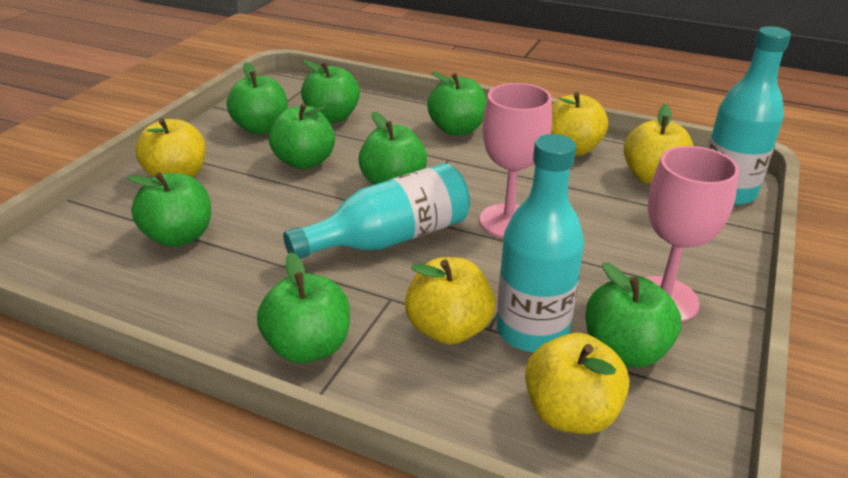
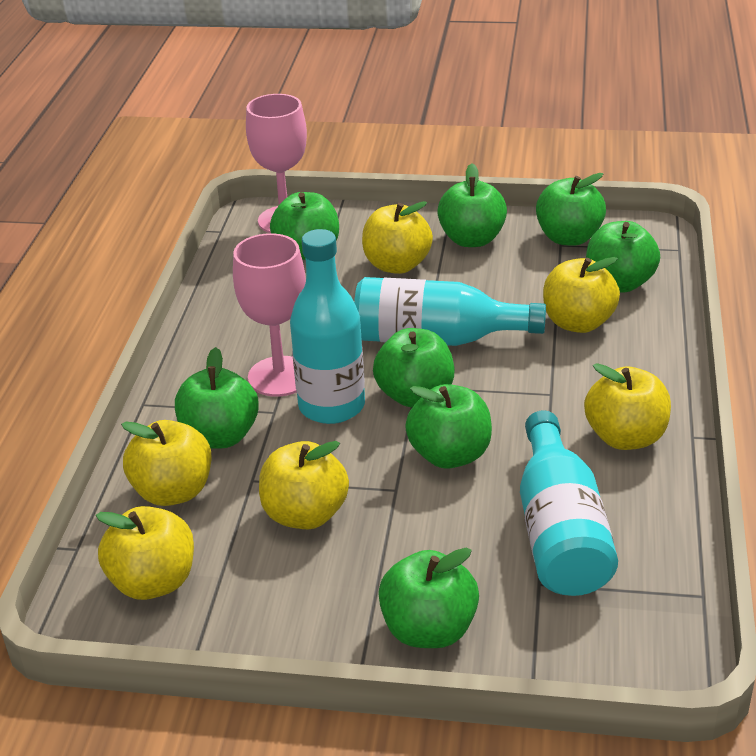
yellow apple: 5 -> 6

